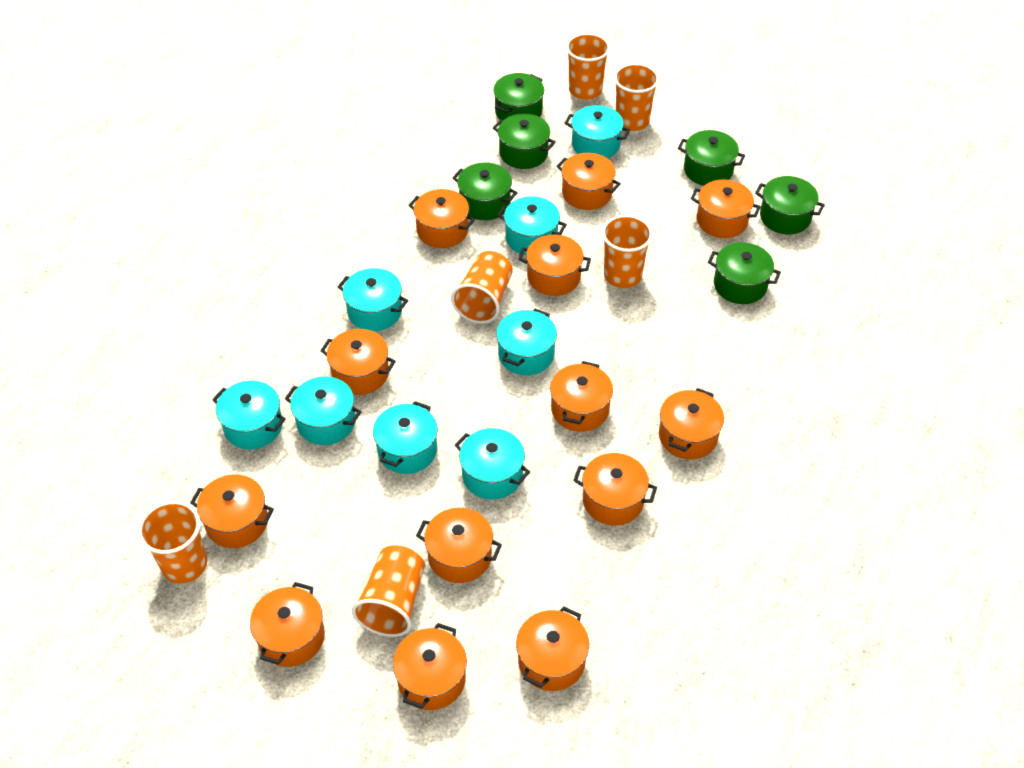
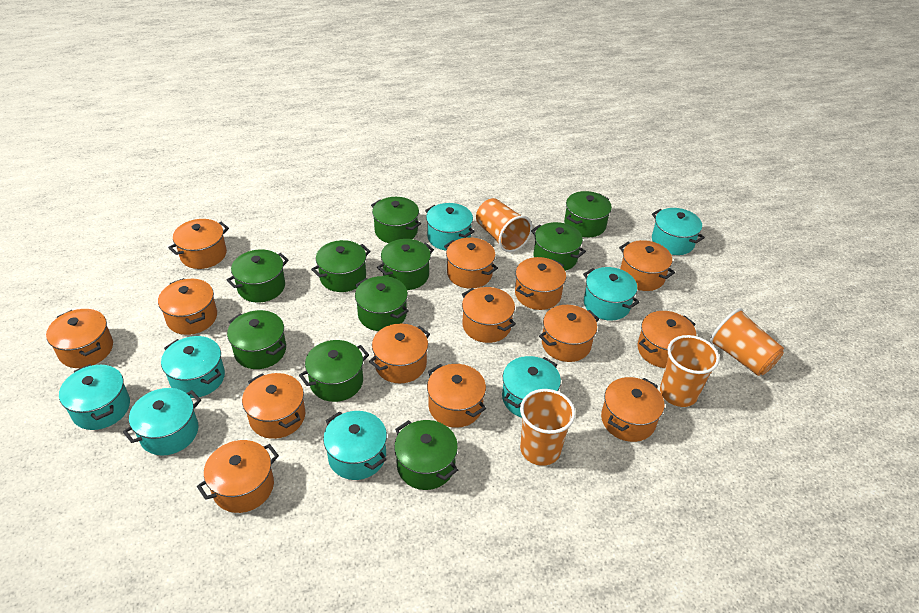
green pot: 6 -> 10
orange cup: 6 -> 4
orange pot: 13 -> 14

